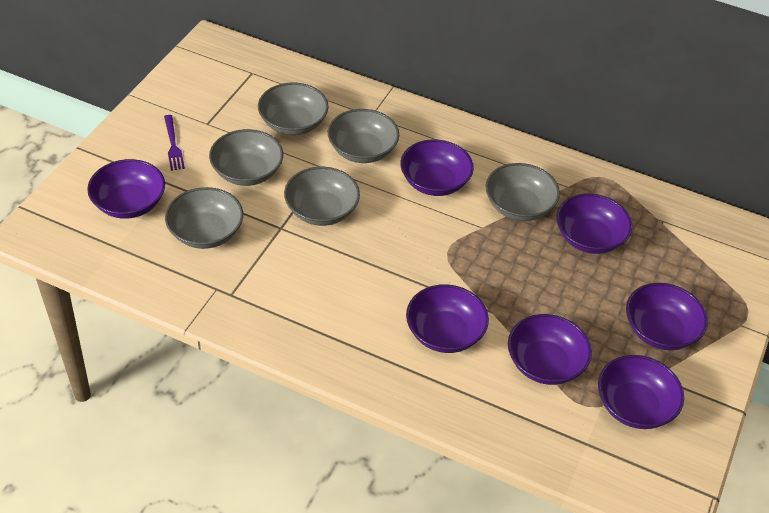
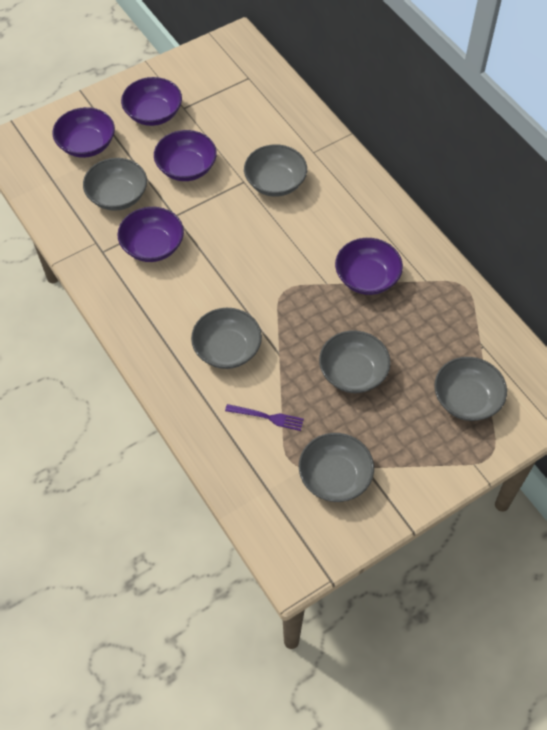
purple bowl: 7 -> 5

